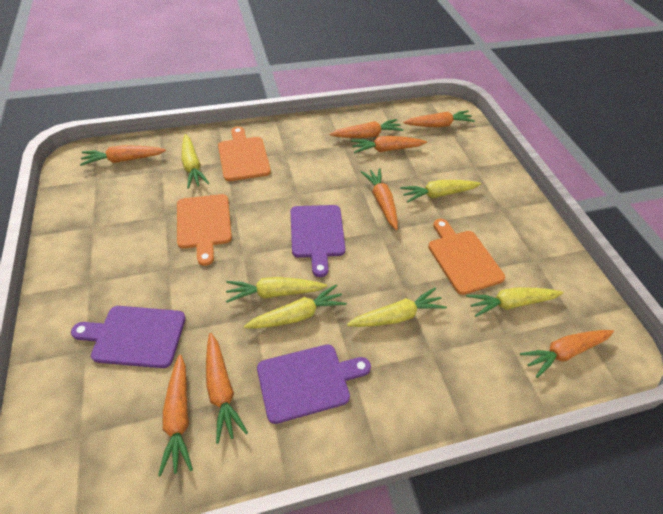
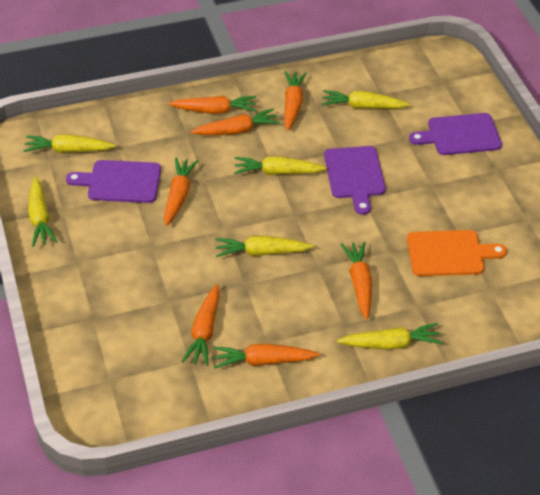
orange carrot: 8 -> 7
orange cutting board: 3 -> 1

